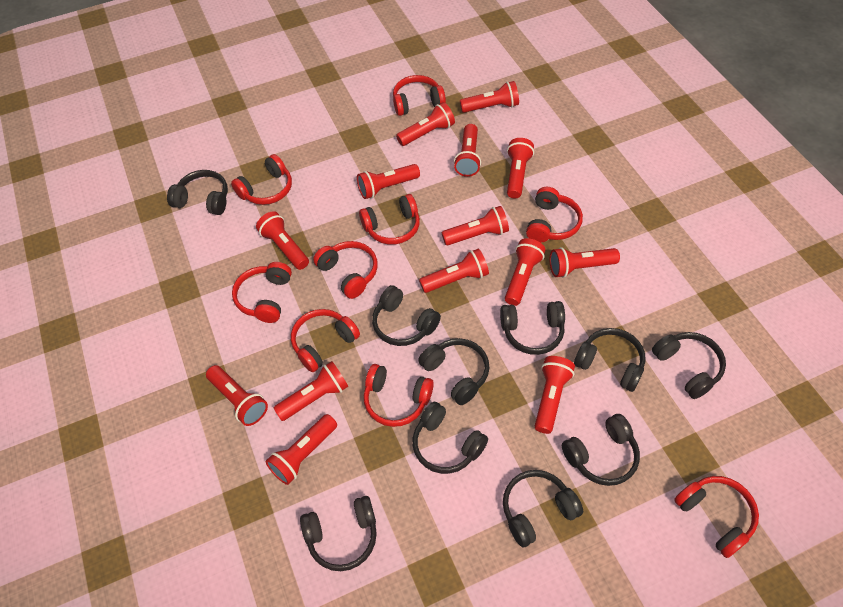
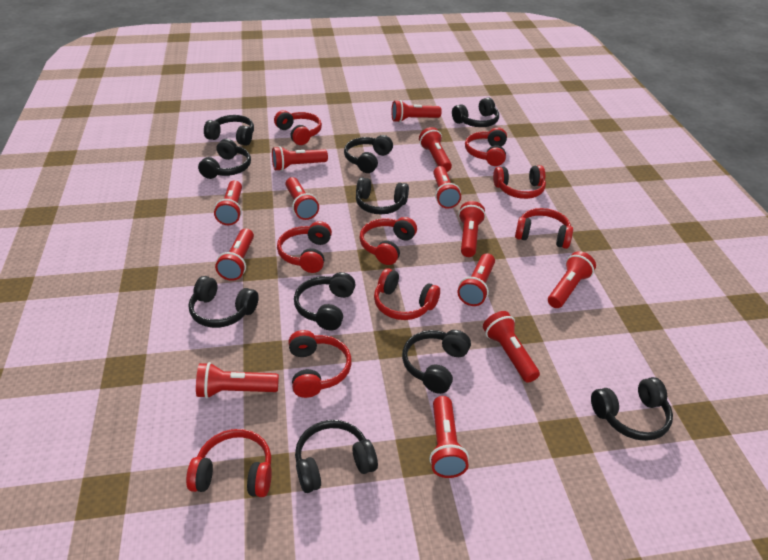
red flashlight: 14 -> 13

